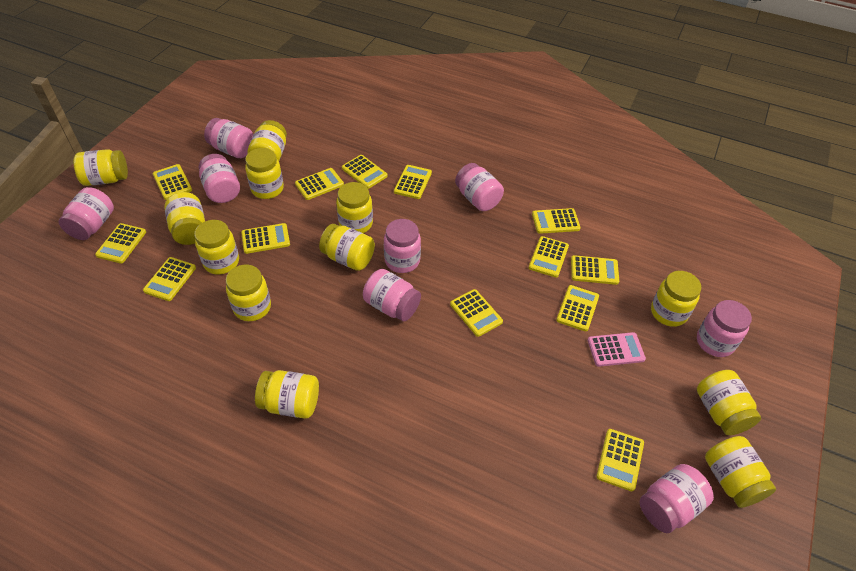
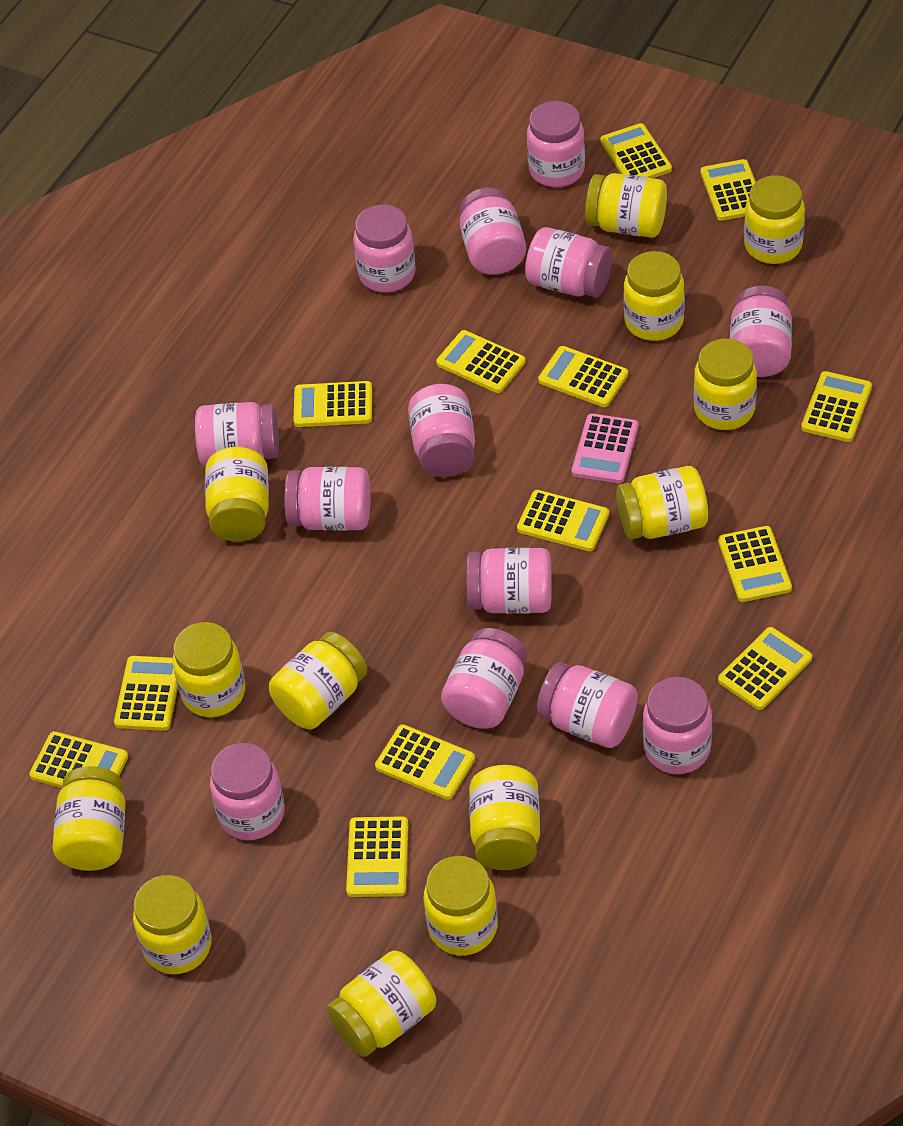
pink jar: 8 -> 13
yellow jar: 12 -> 13

